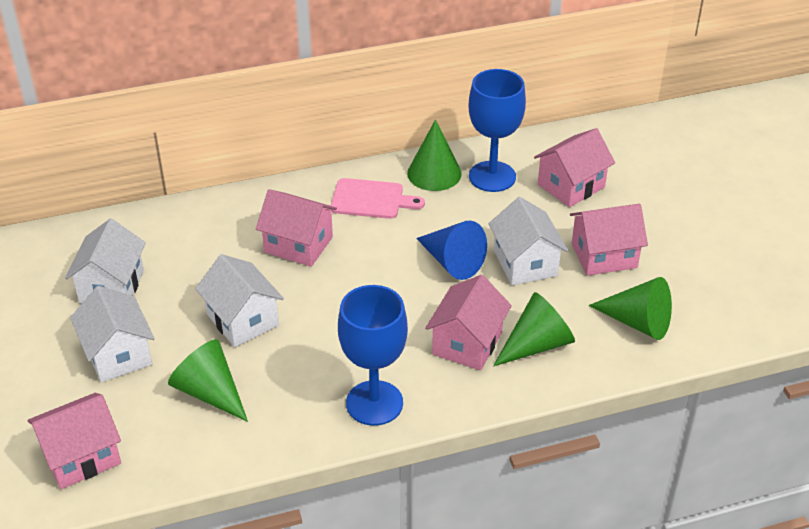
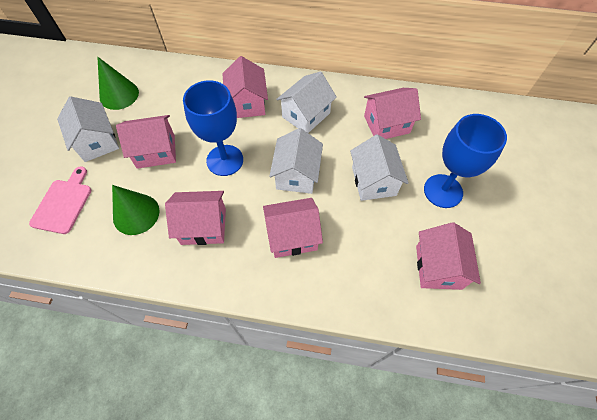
blue cone: 1 -> 0
green cone: 4 -> 2
pink house: 5 -> 6

